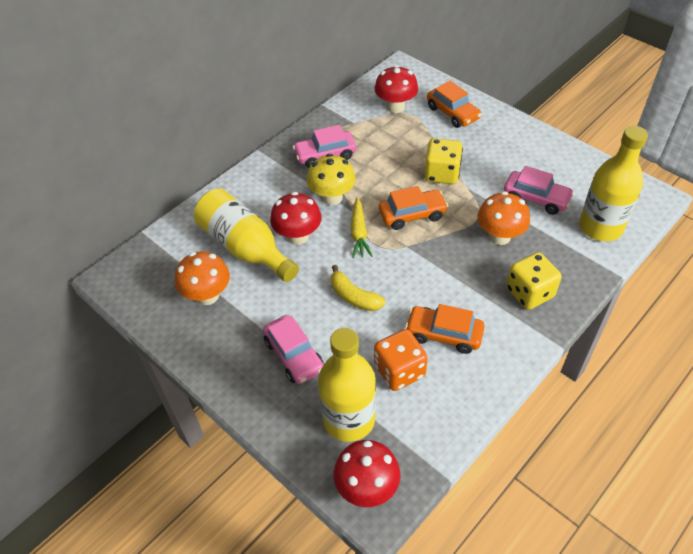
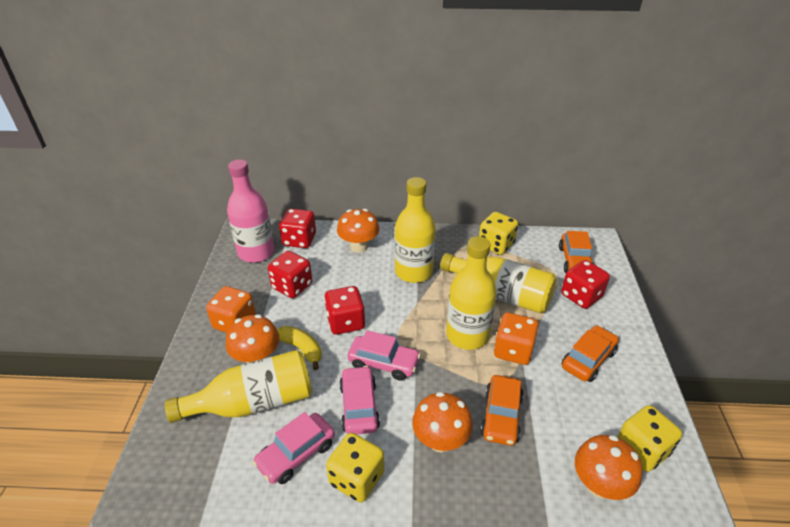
orange dice: 1 -> 2
orange mushroom: 2 -> 4
pink bottle: 0 -> 1
red dice: 0 -> 4
red mushroom: 3 -> 0
yellow bottle: 3 -> 4
yellow carrot: 1 -> 0
yellow dice: 2 -> 3
yellow mushroom: 1 -> 0

